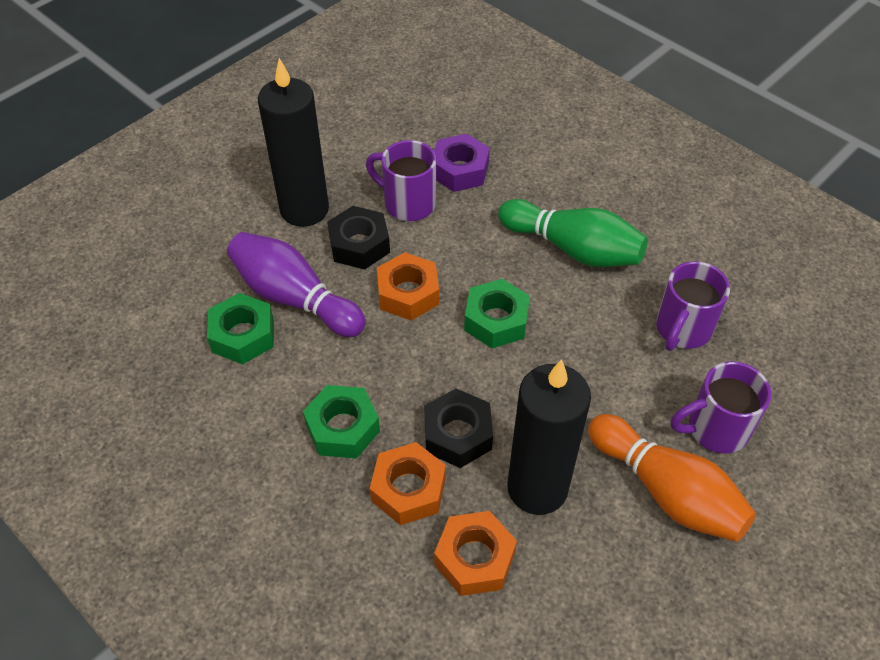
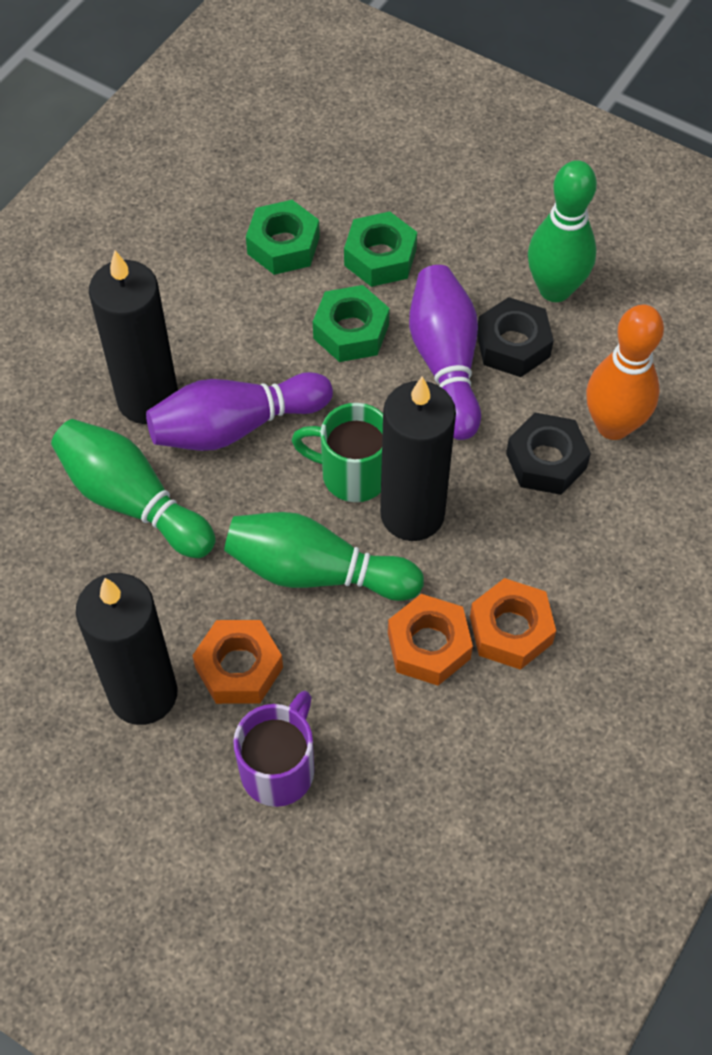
black candle: 2 -> 3
green bowling pin: 1 -> 3
green mug: 0 -> 1
purple bowling pin: 1 -> 2
purple mug: 3 -> 1
purple nut: 1 -> 0

